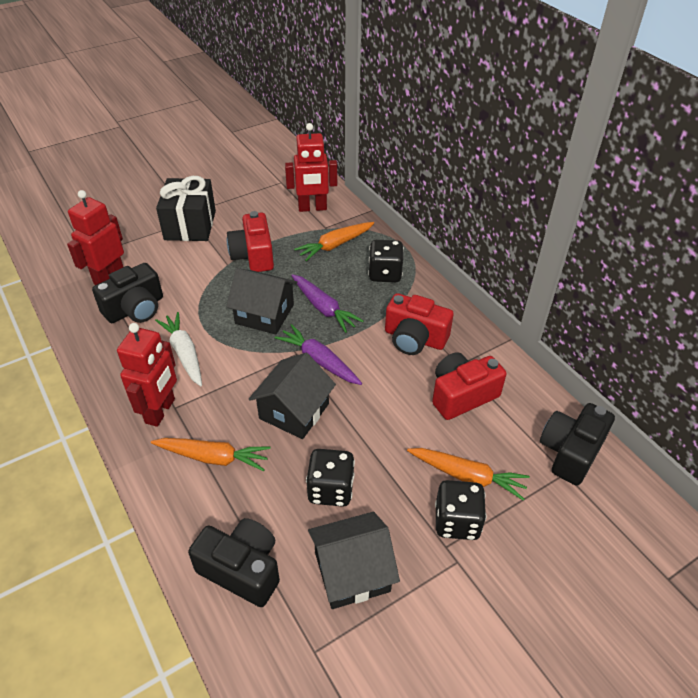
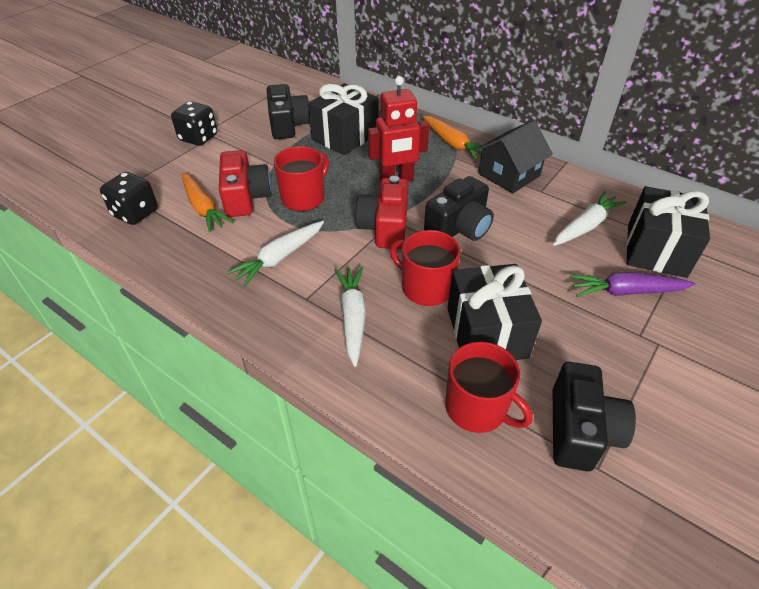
black dice: 3 -> 2
black gift: 1 -> 3
black house: 3 -> 1
orange carrot: 3 -> 2
purple carrot: 2 -> 1
red camera: 3 -> 2
red mug: 0 -> 3
red robot: 3 -> 1
white carrot: 1 -> 3

